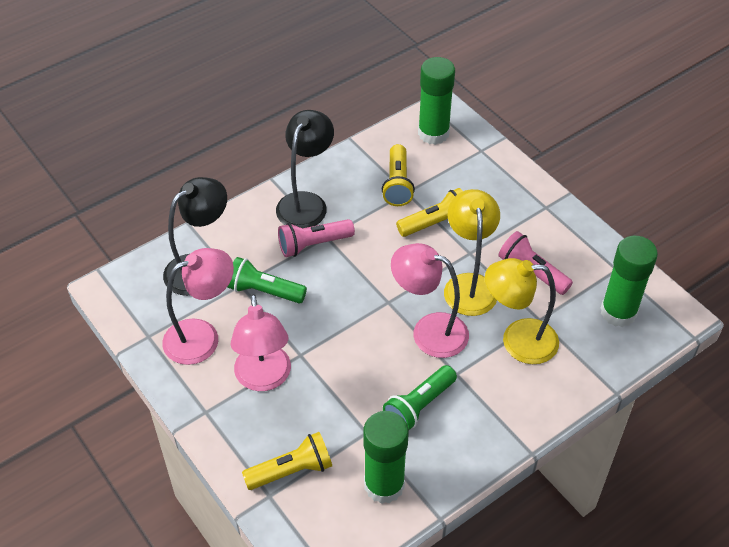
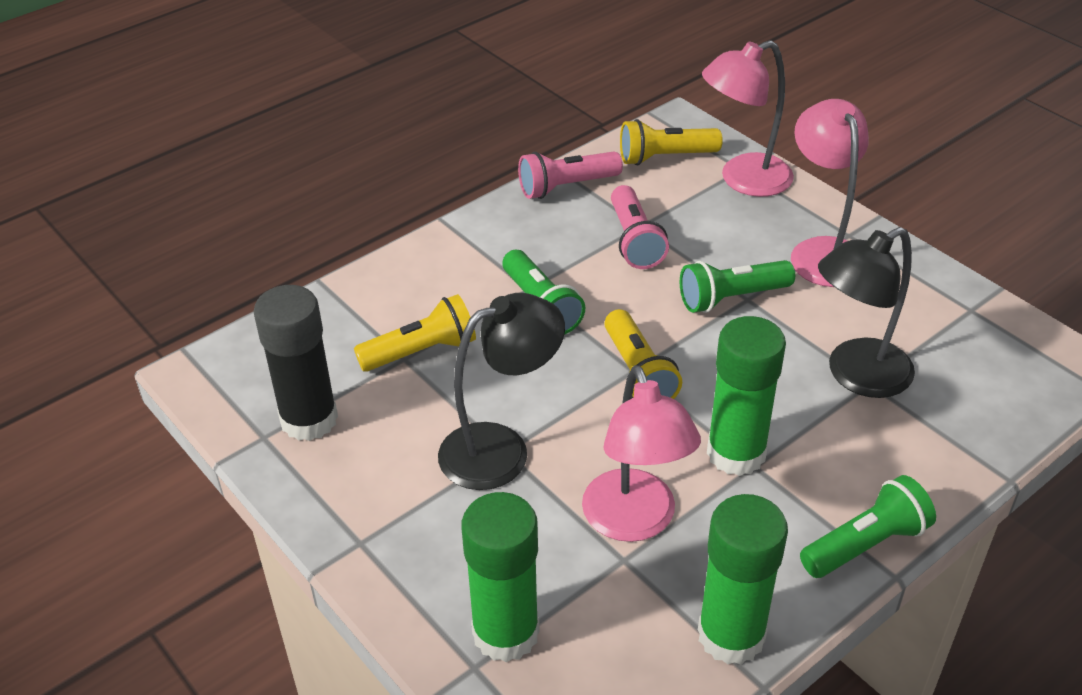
black glue stick: 0 -> 1
green flashlight: 2 -> 3
yellow lamp: 2 -> 0

